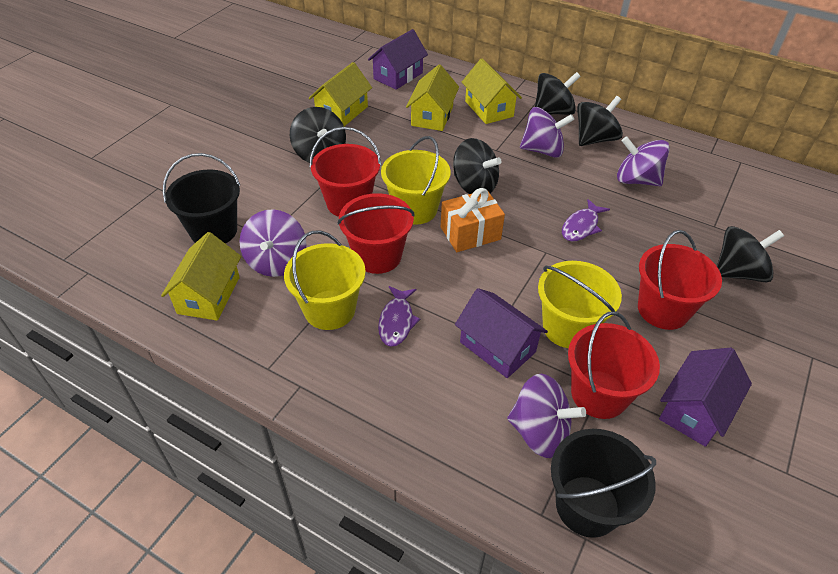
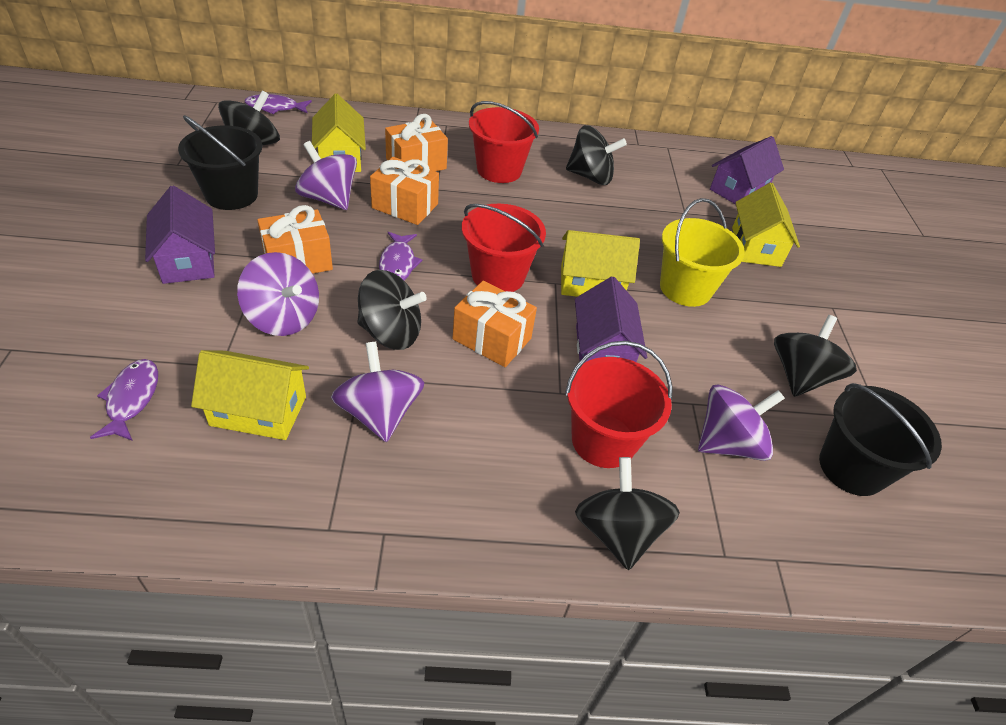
orange gift: 1 -> 4
purple fish: 2 -> 3
red bucket: 4 -> 3
yellow bucket: 3 -> 1

